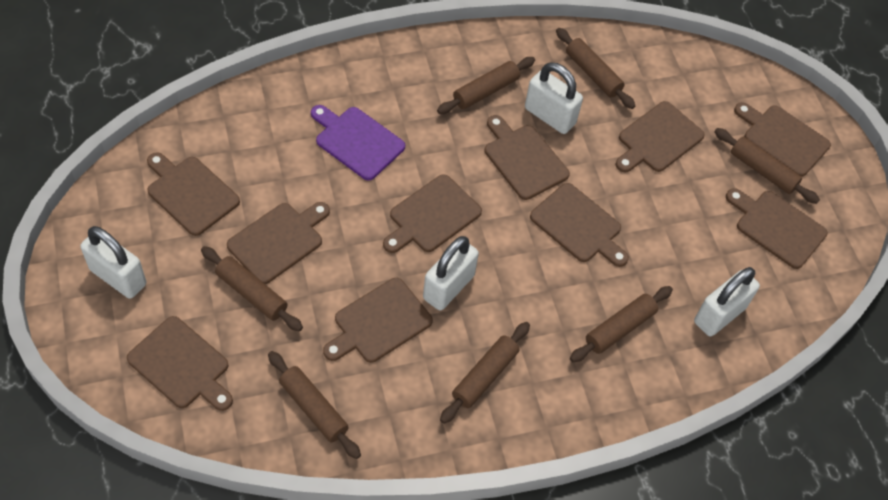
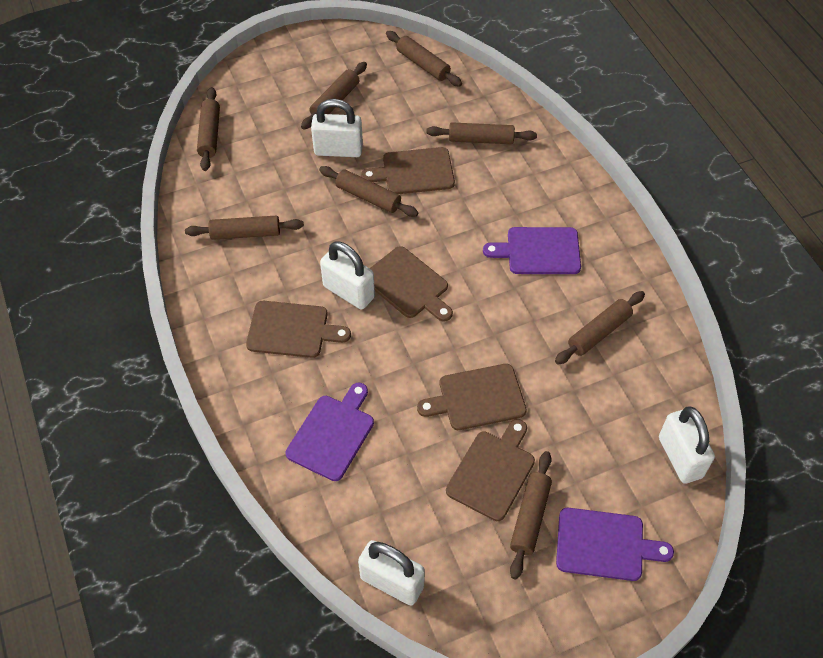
brown cutting board: 10 -> 5
brown rolling pin: 7 -> 8
purple cutting board: 1 -> 3

